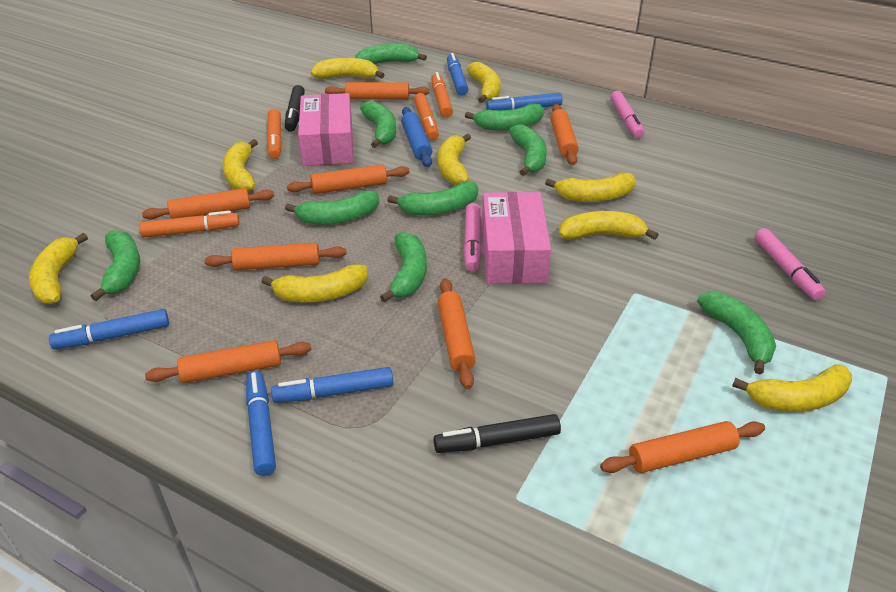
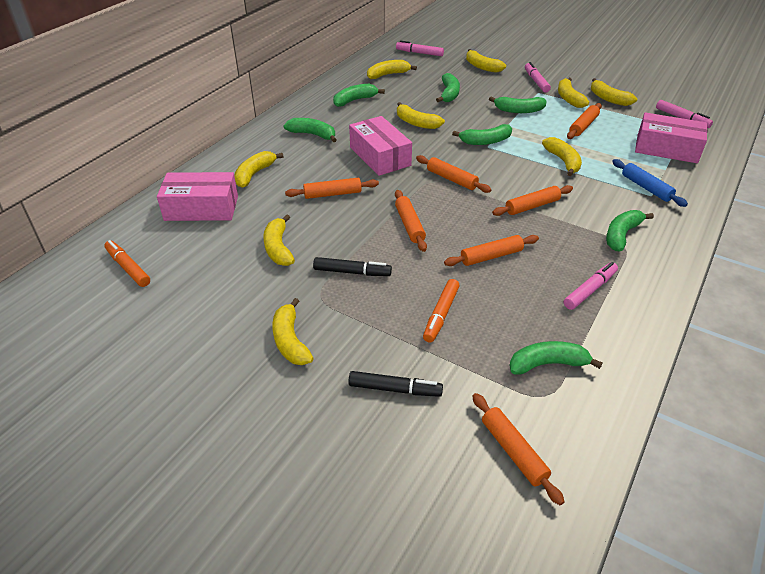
blue marker: 5 -> 0
green banana: 9 -> 7
orange marker: 4 -> 2
orange rolling pin: 8 -> 7
pink box: 2 -> 3
pink marker: 3 -> 4

